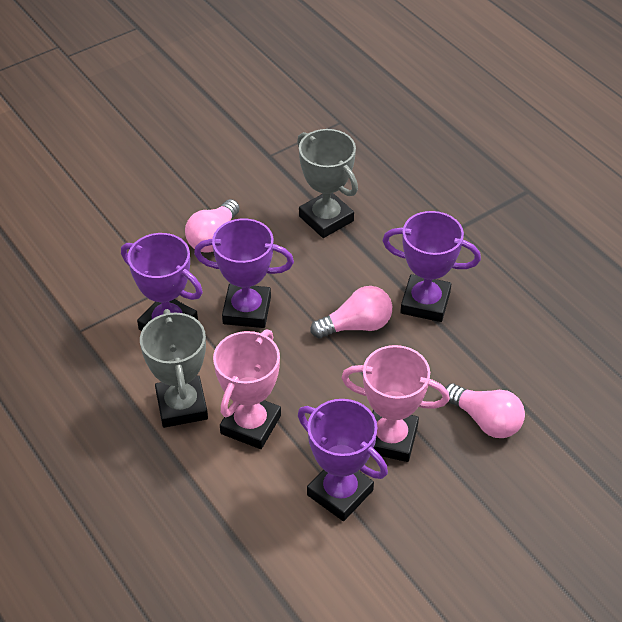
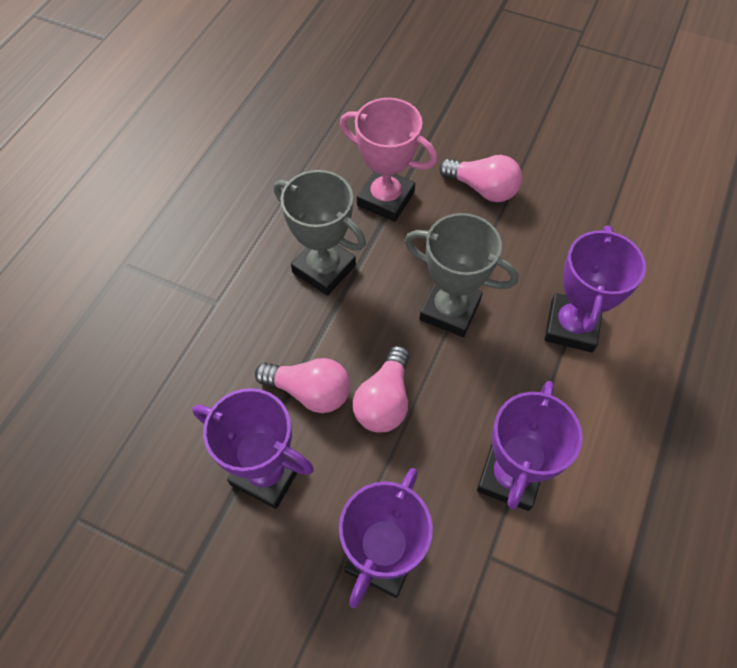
pink trophy: 2 -> 1

